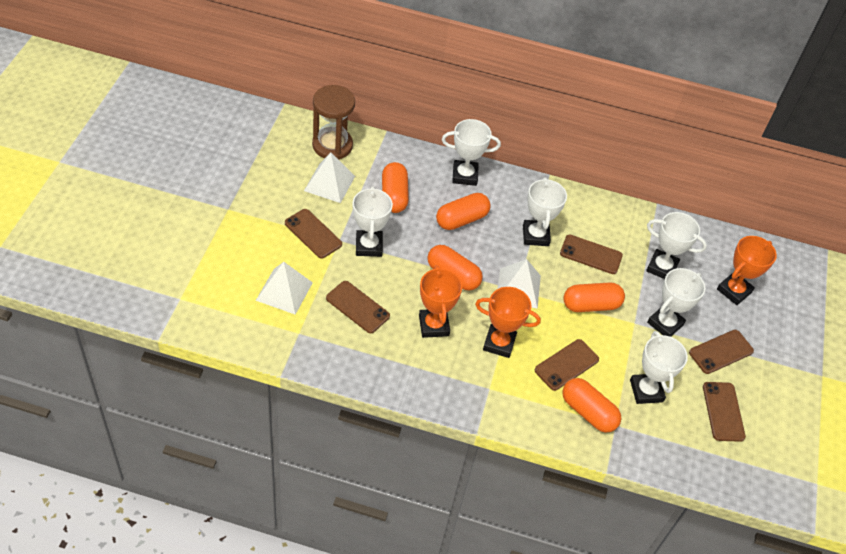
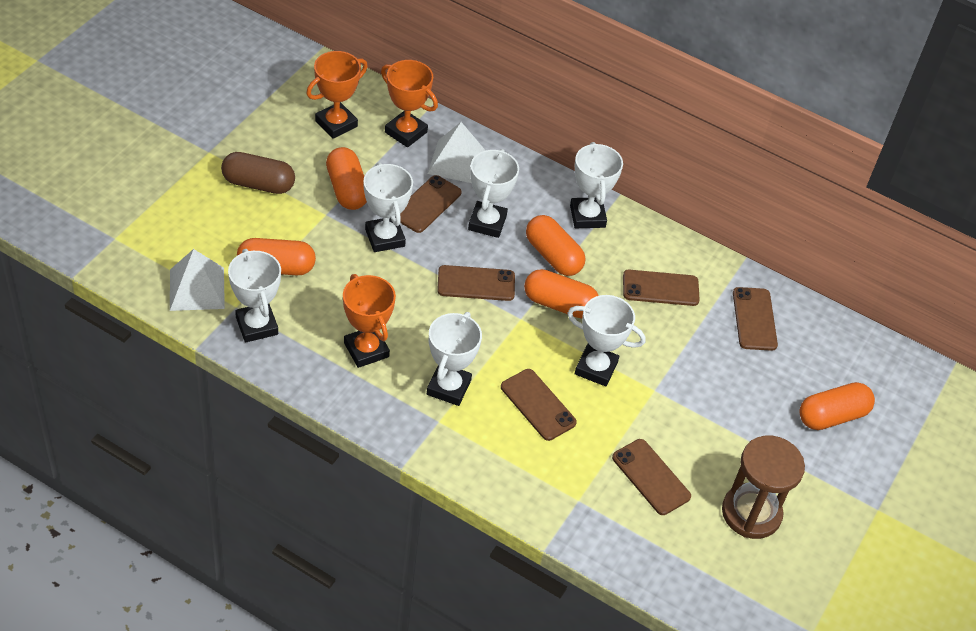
brown capsule: 0 -> 1
white pyramid: 3 -> 2

